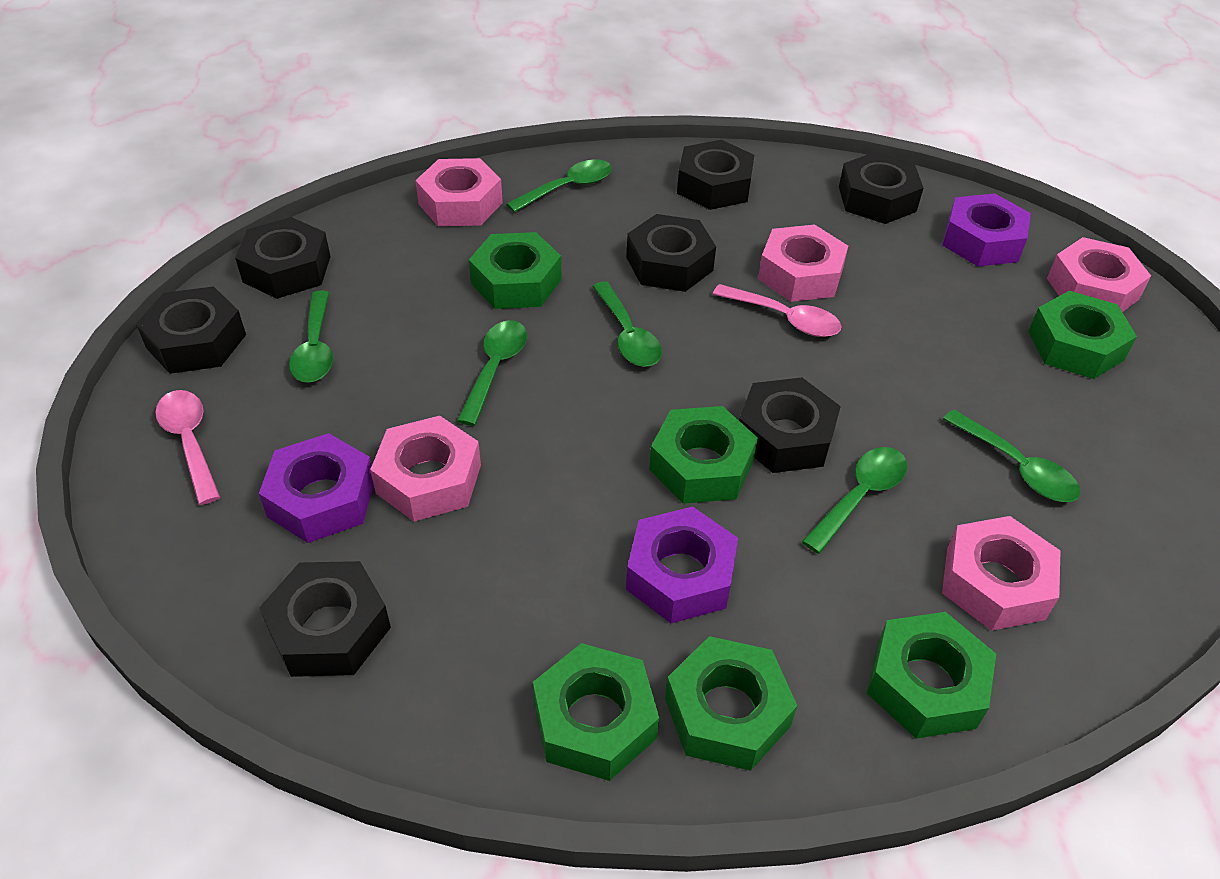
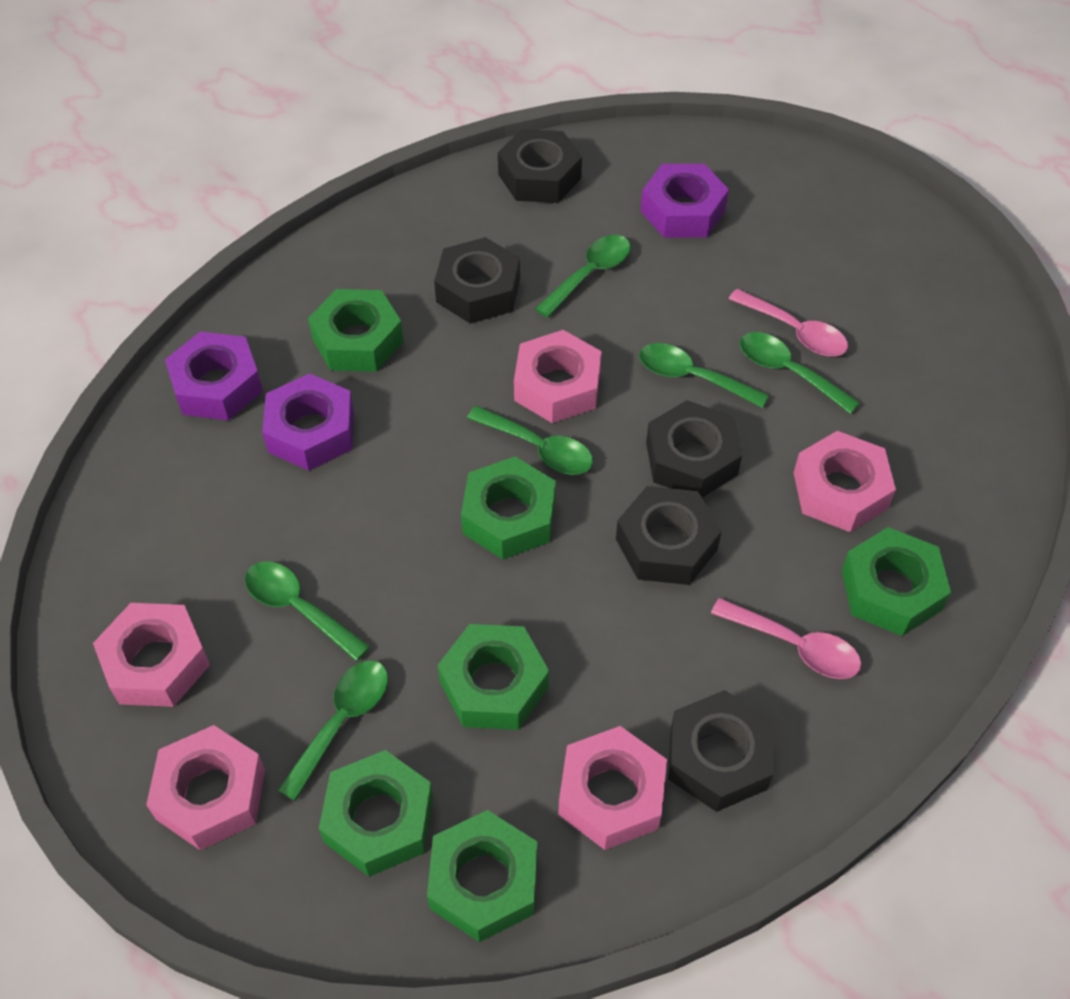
black nut: 7 -> 5

